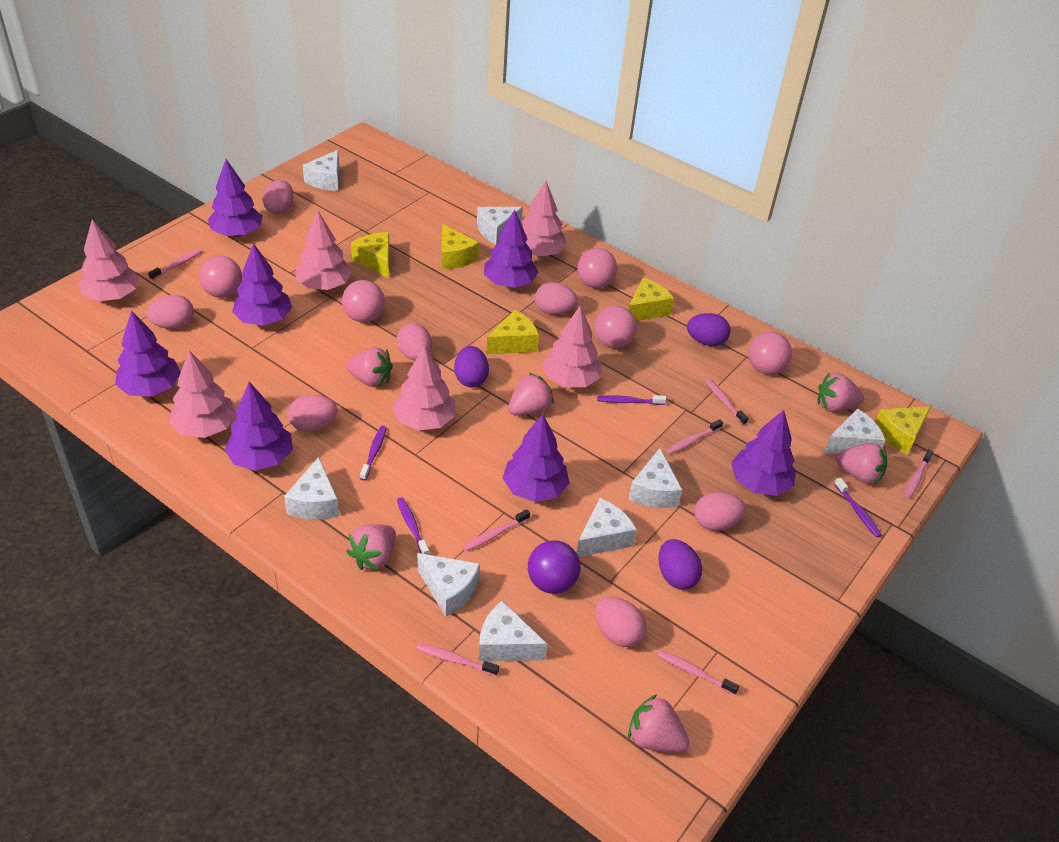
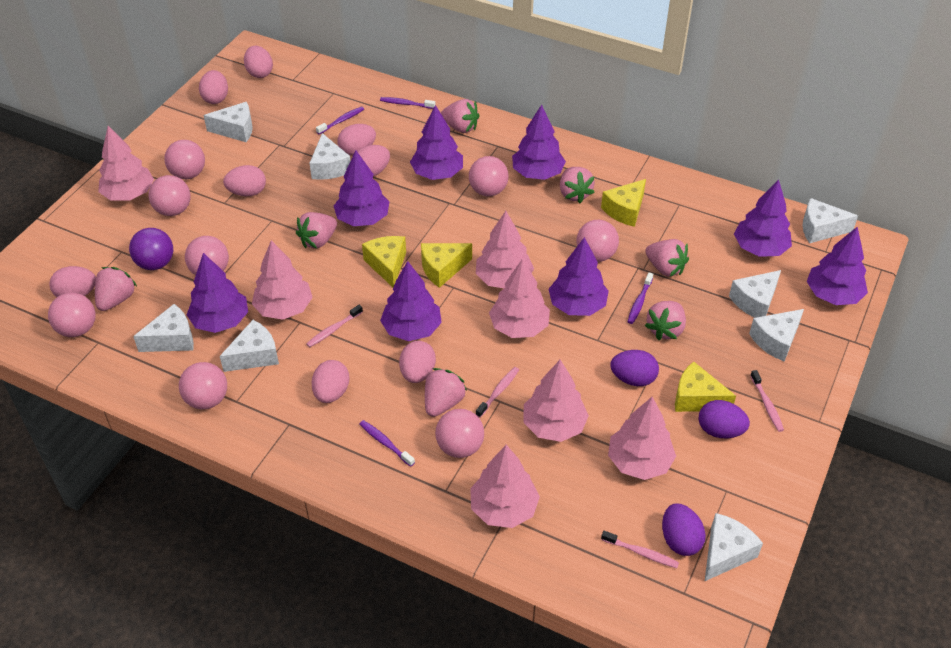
pink ball: 5 -> 8
pink egg: 7 -> 8
pink strawberry: 6 -> 7
pink toothbrush: 7 -> 4
pink tree: 6 -> 7
purple tree: 7 -> 8
yellow cheese: 5 -> 4

